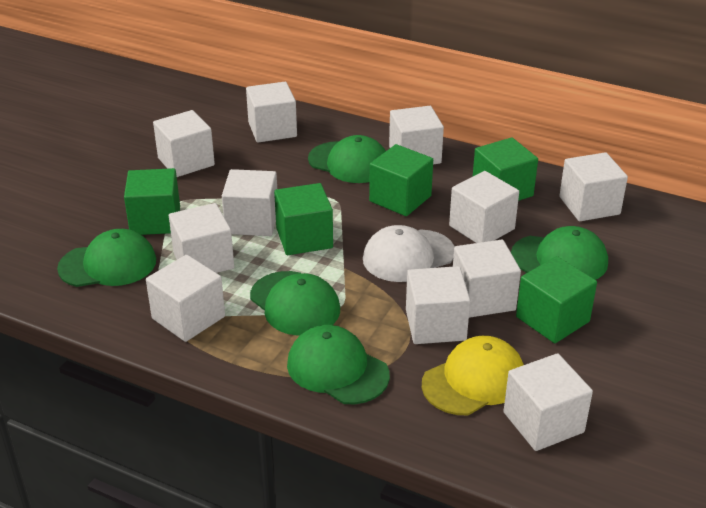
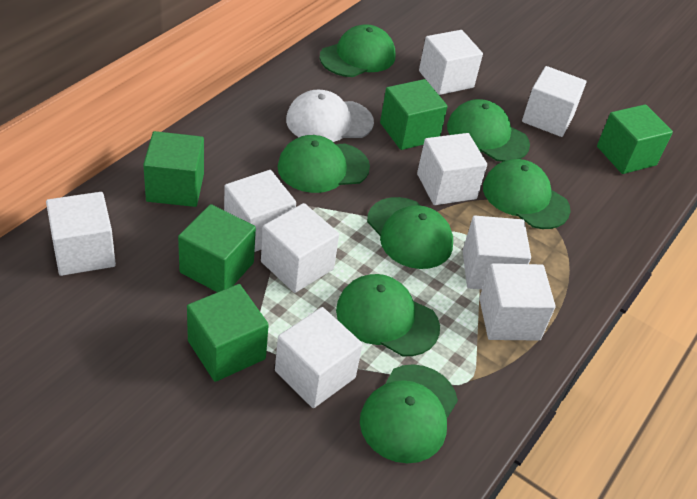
green cap: 5 -> 7
white cube: 11 -> 9
yellow cap: 1 -> 0

